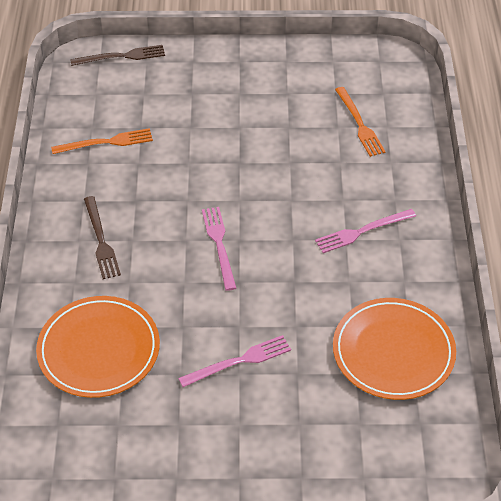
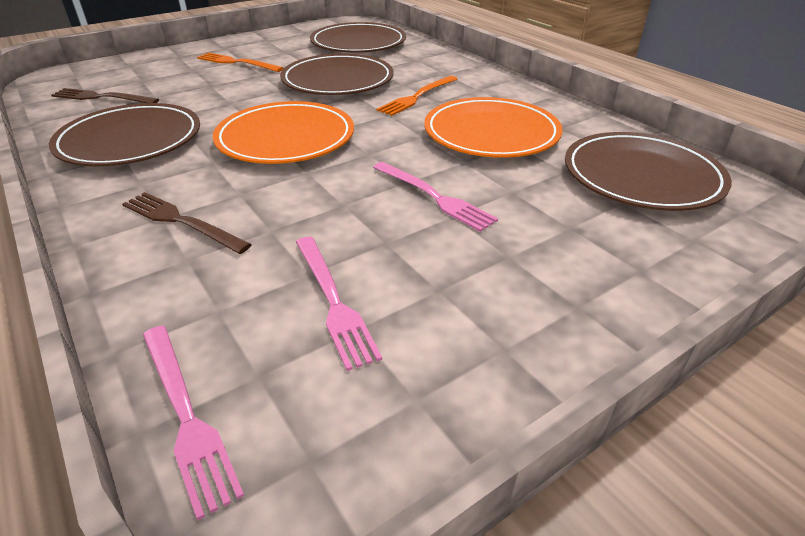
brown plate: 0 -> 4

